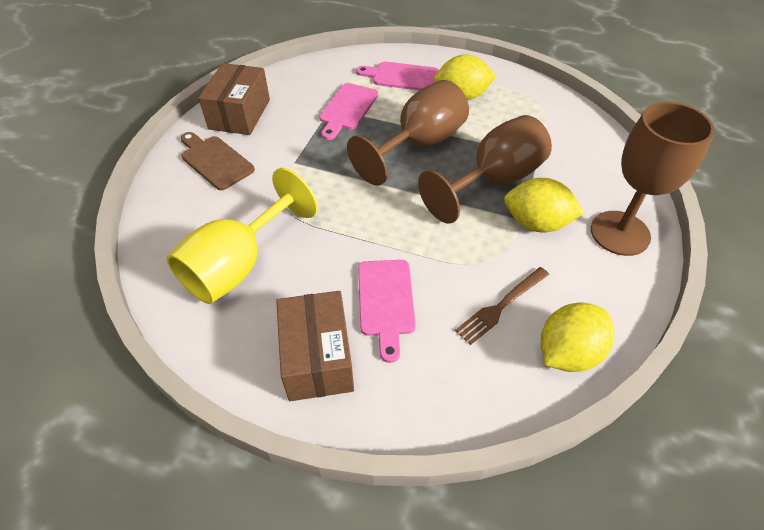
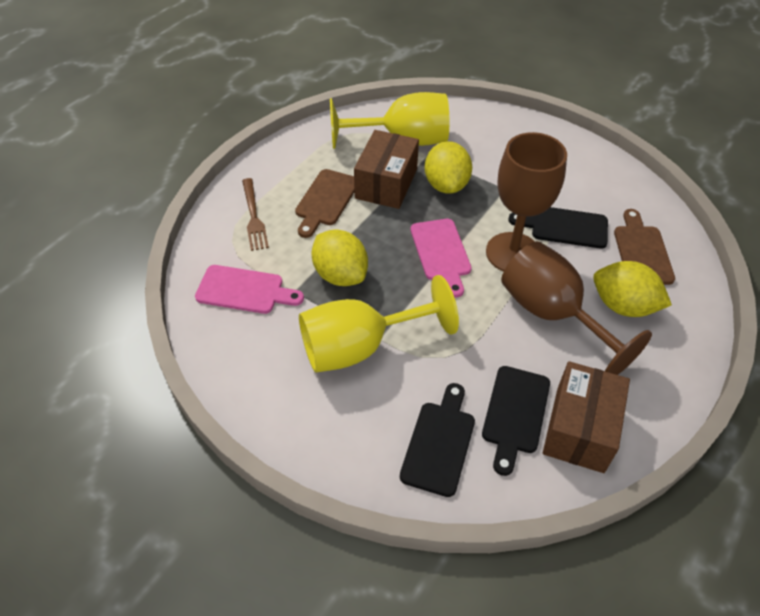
black cutting board: 0 -> 3
brown cutting board: 1 -> 2
brown goblet: 3 -> 2
pink cutting board: 3 -> 2
yellow goblet: 1 -> 2

